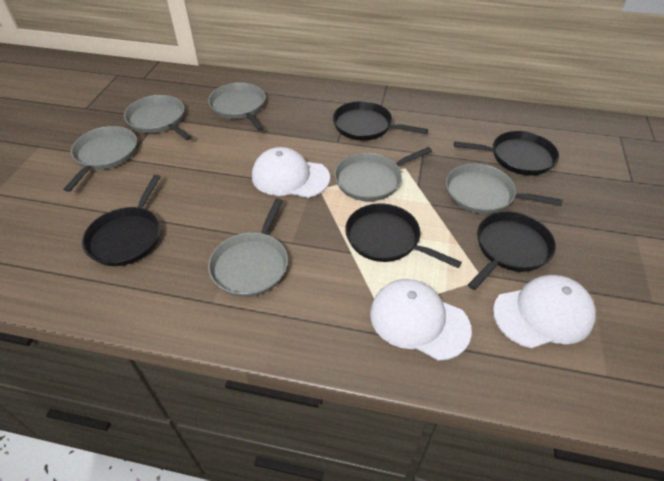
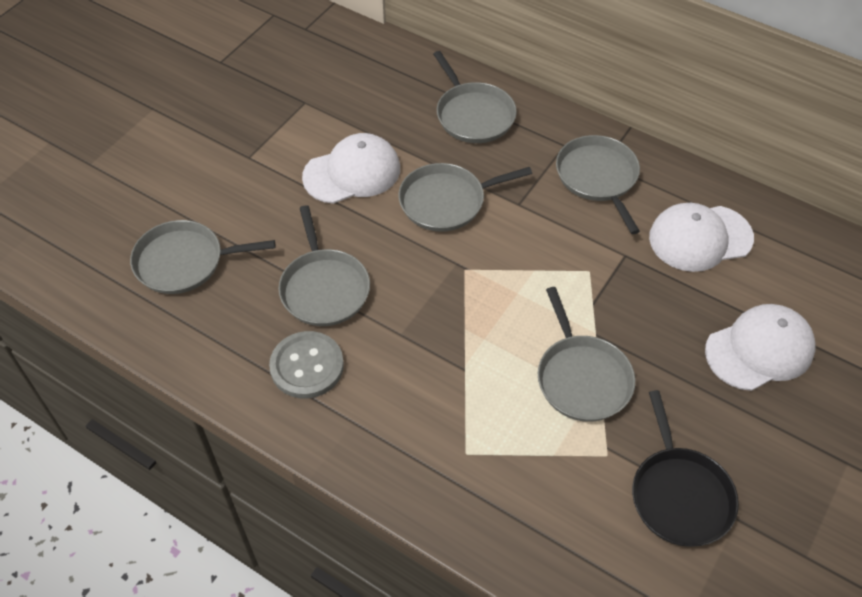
black pan: 5 -> 1
grey button: 0 -> 1

